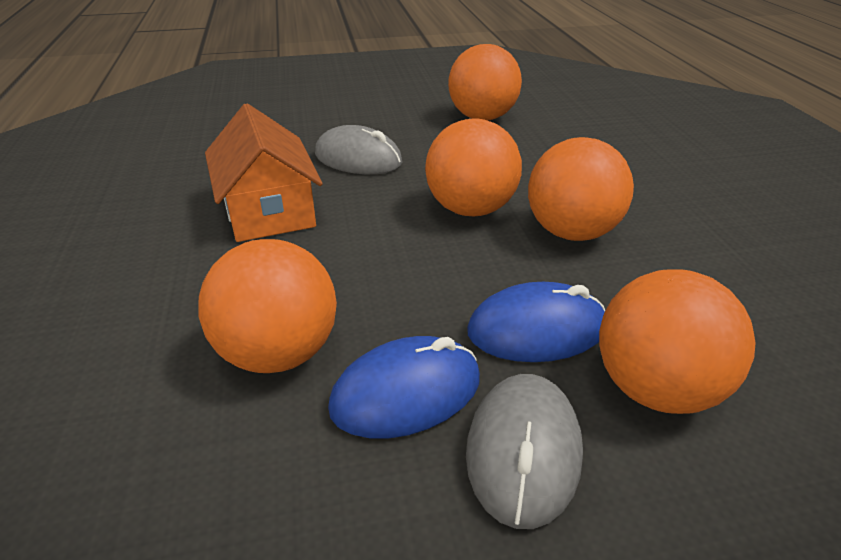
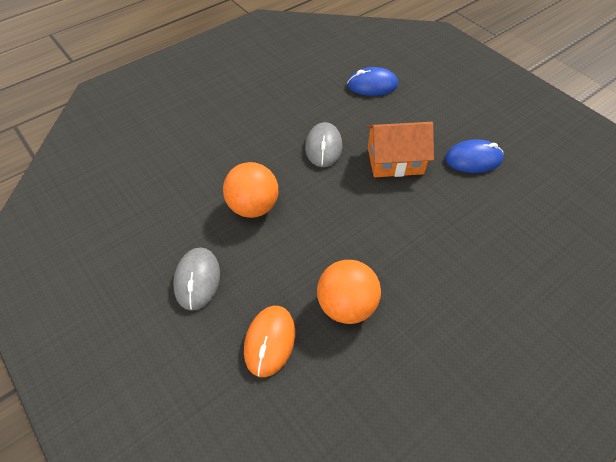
orange ball: 5 -> 2
orange mouse: 0 -> 1

